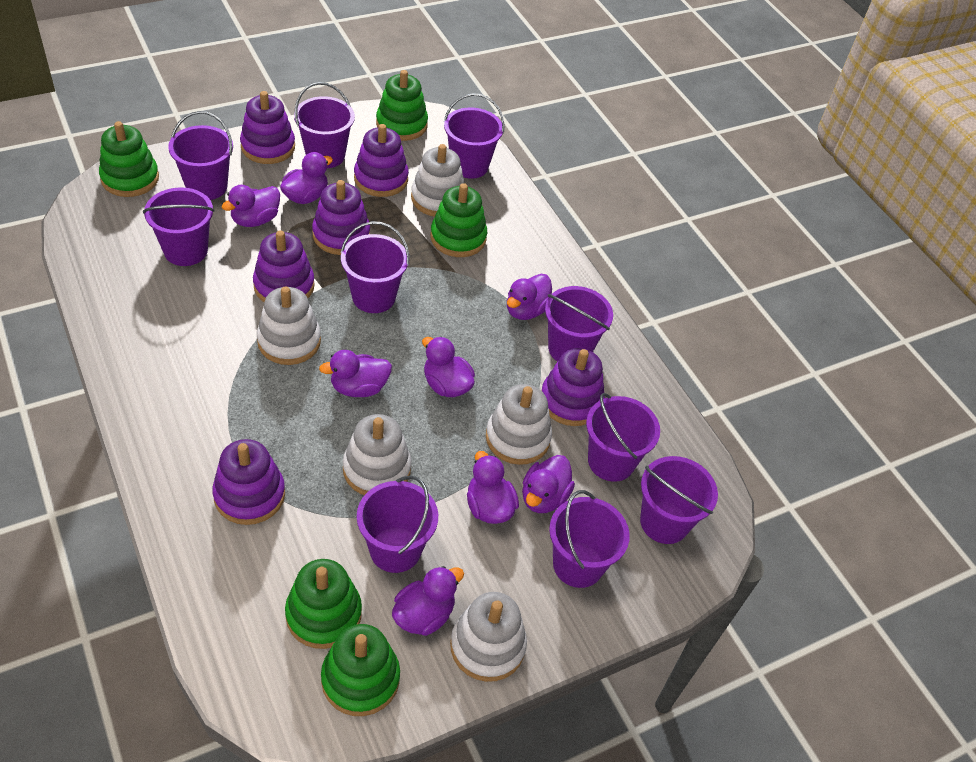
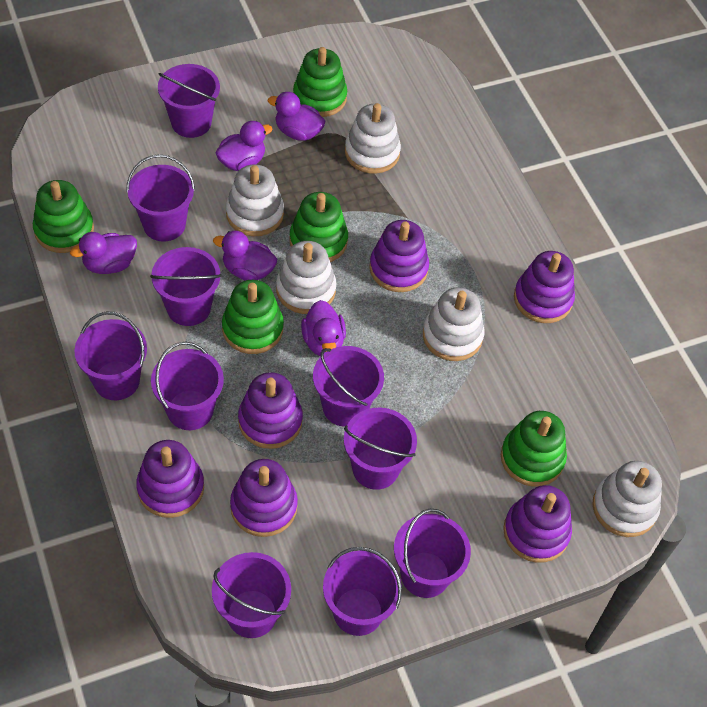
purple duck: 8 -> 5

